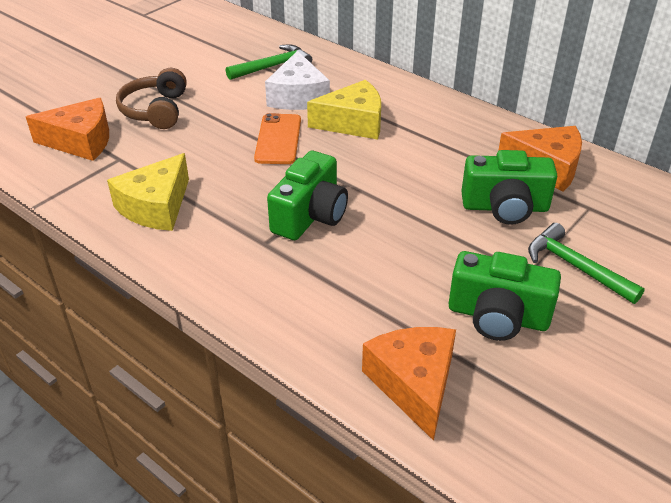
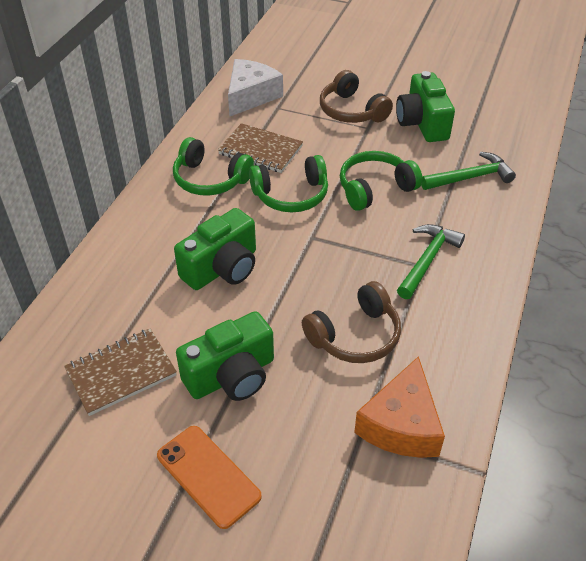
brown headphones: 1 -> 2
brown notebook: 0 -> 2
green headphones: 0 -> 3
orange cheese: 3 -> 1
yellow cheese: 2 -> 0

